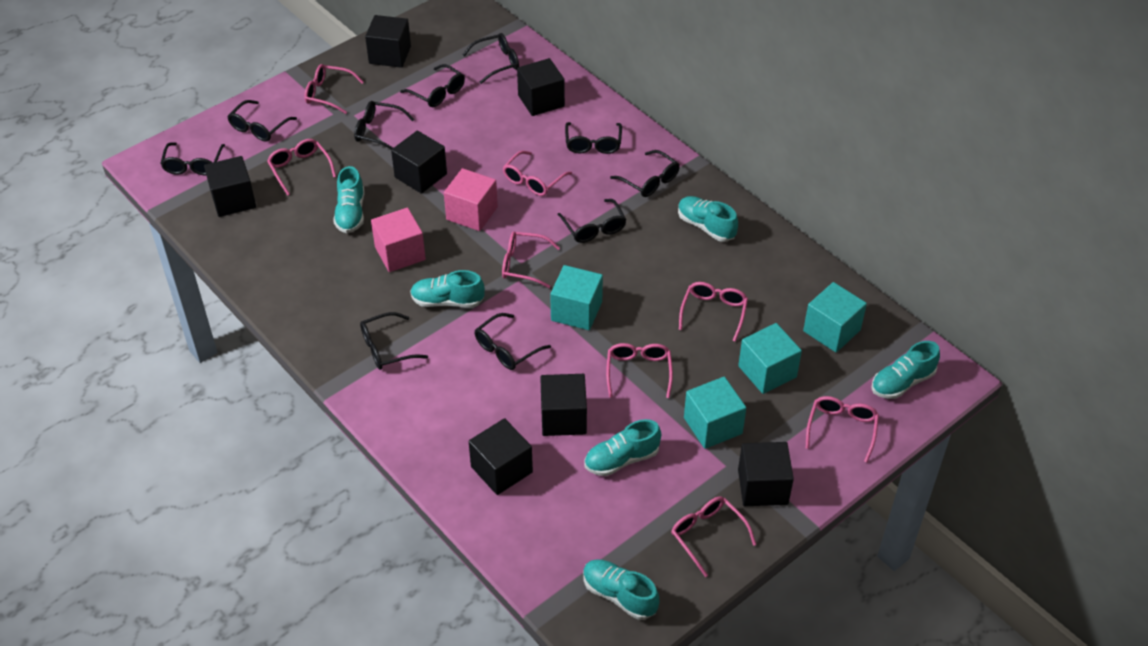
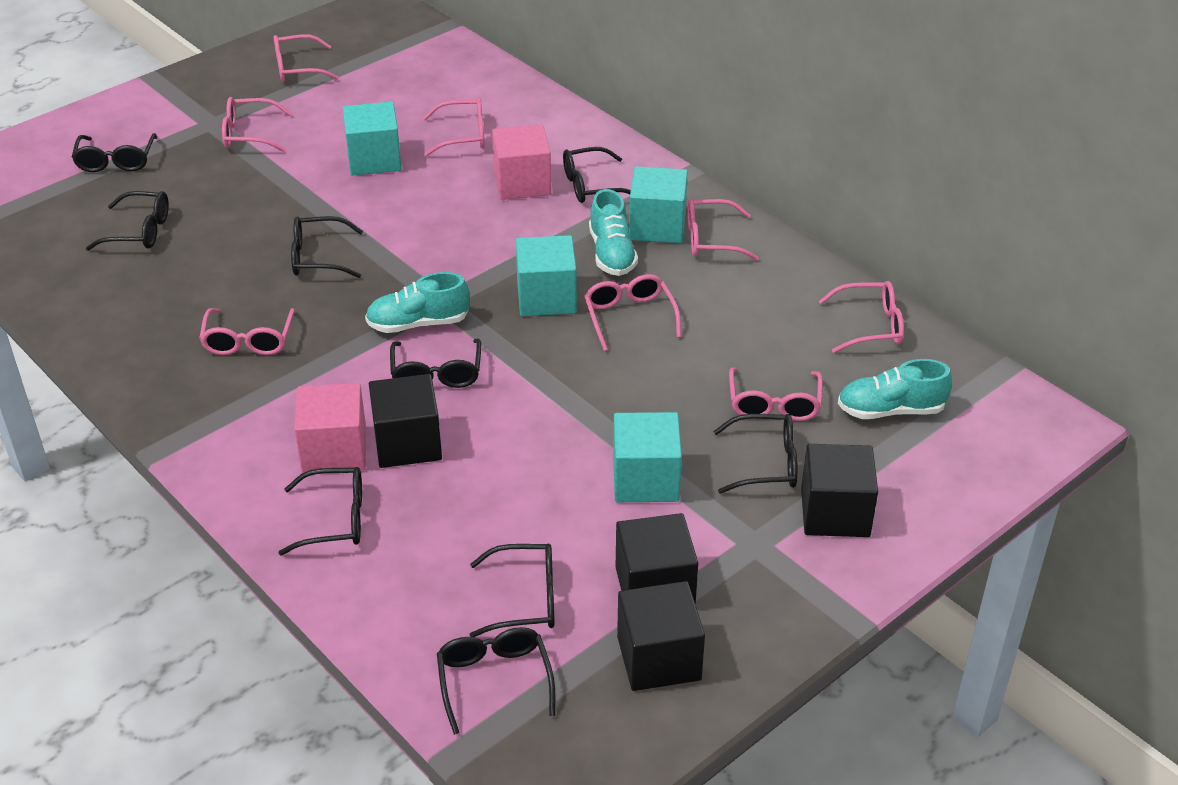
black cube: 7 -> 4
black glasses: 10 -> 9
turquoise shoe: 6 -> 3

